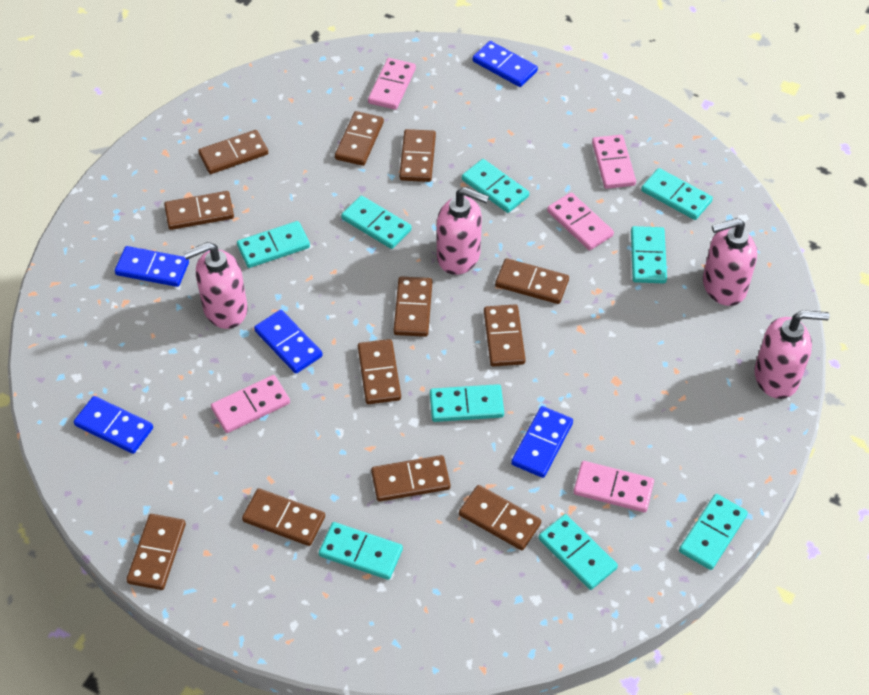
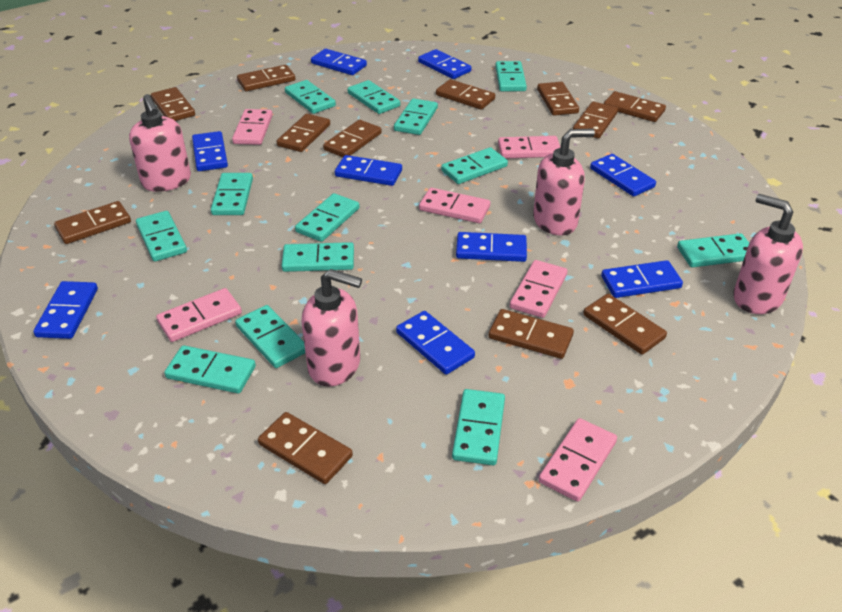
blue domino: 5 -> 9
pink domino: 5 -> 6
turquoise domino: 9 -> 13

